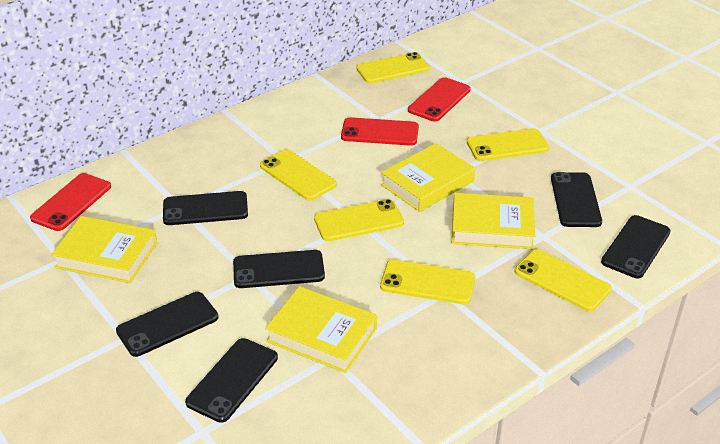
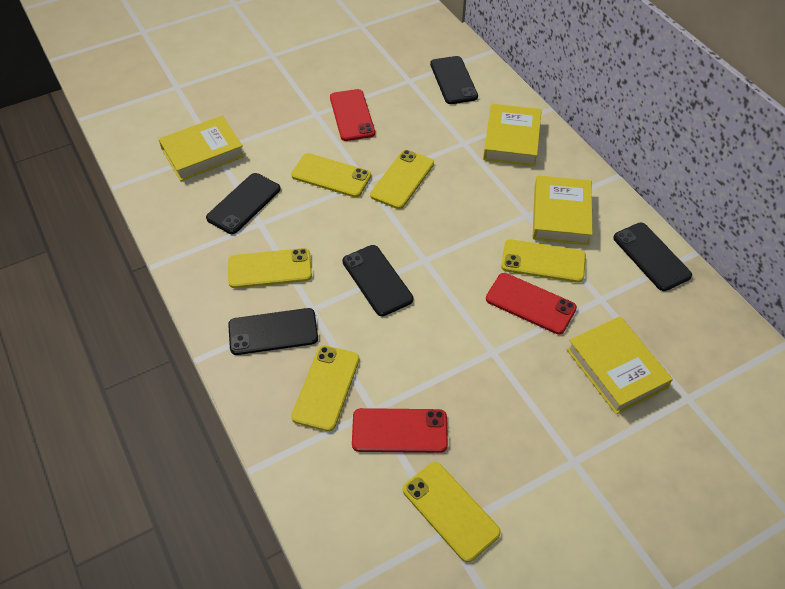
black phone: 6 -> 5

